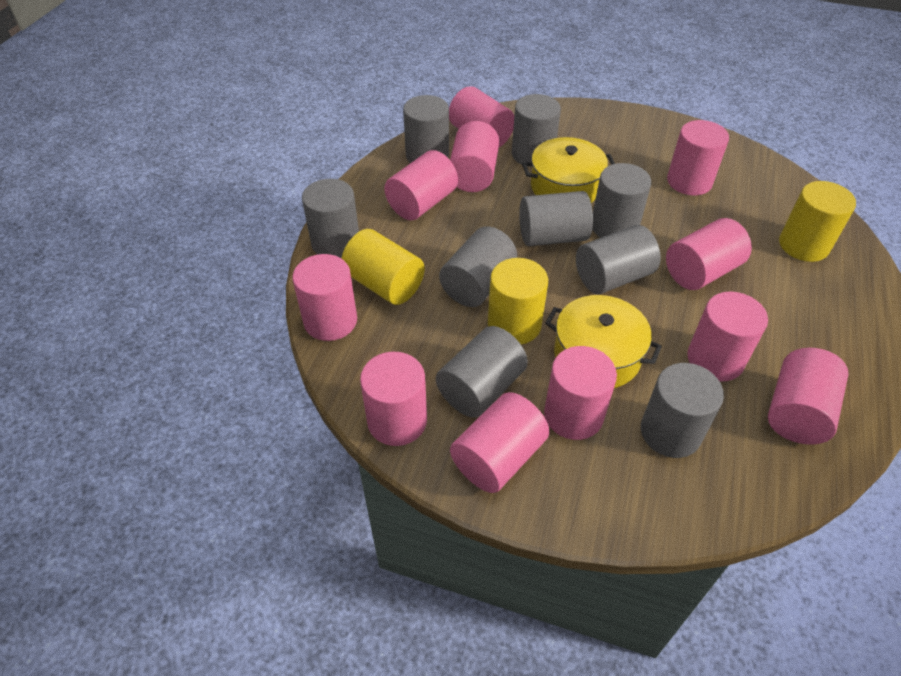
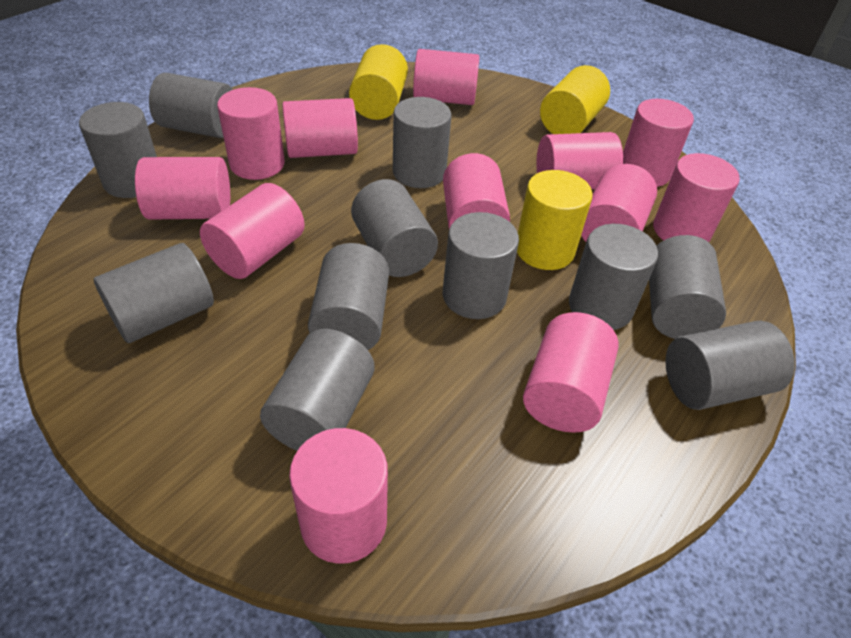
grey cylinder: 9 -> 11
pink cylinder: 11 -> 12
yellow pot: 2 -> 0

